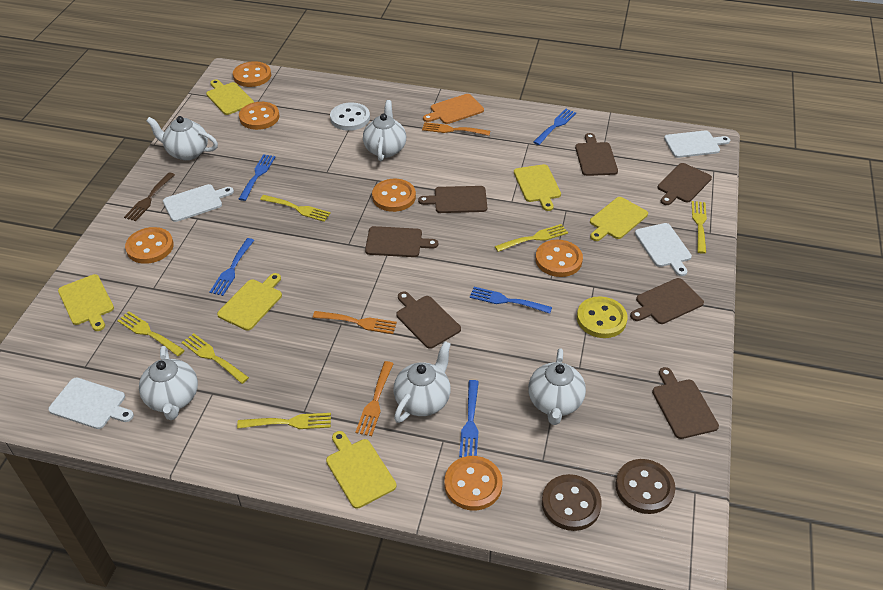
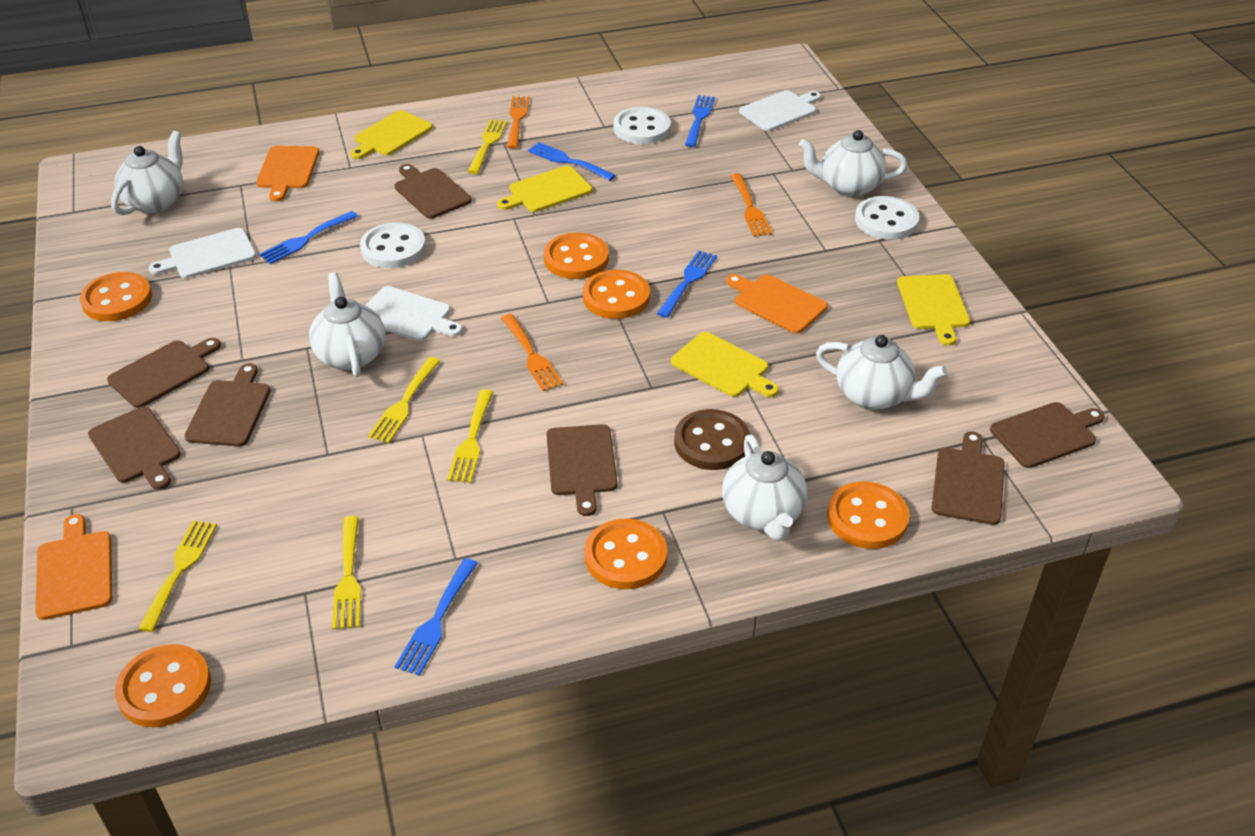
brown button: 2 -> 1
brown fork: 1 -> 0
orange cutting board: 1 -> 3
white button: 1 -> 3
white cutting board: 4 -> 3
yellow button: 1 -> 0
yellow cutting board: 6 -> 4
yellow fork: 6 -> 5

